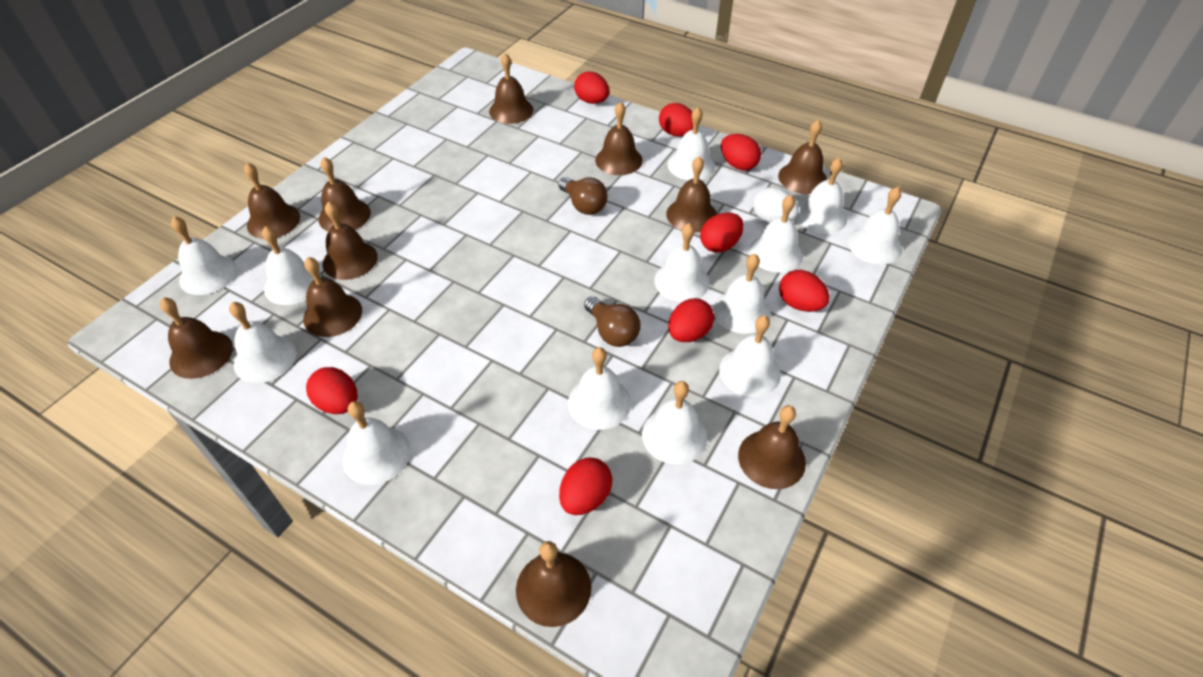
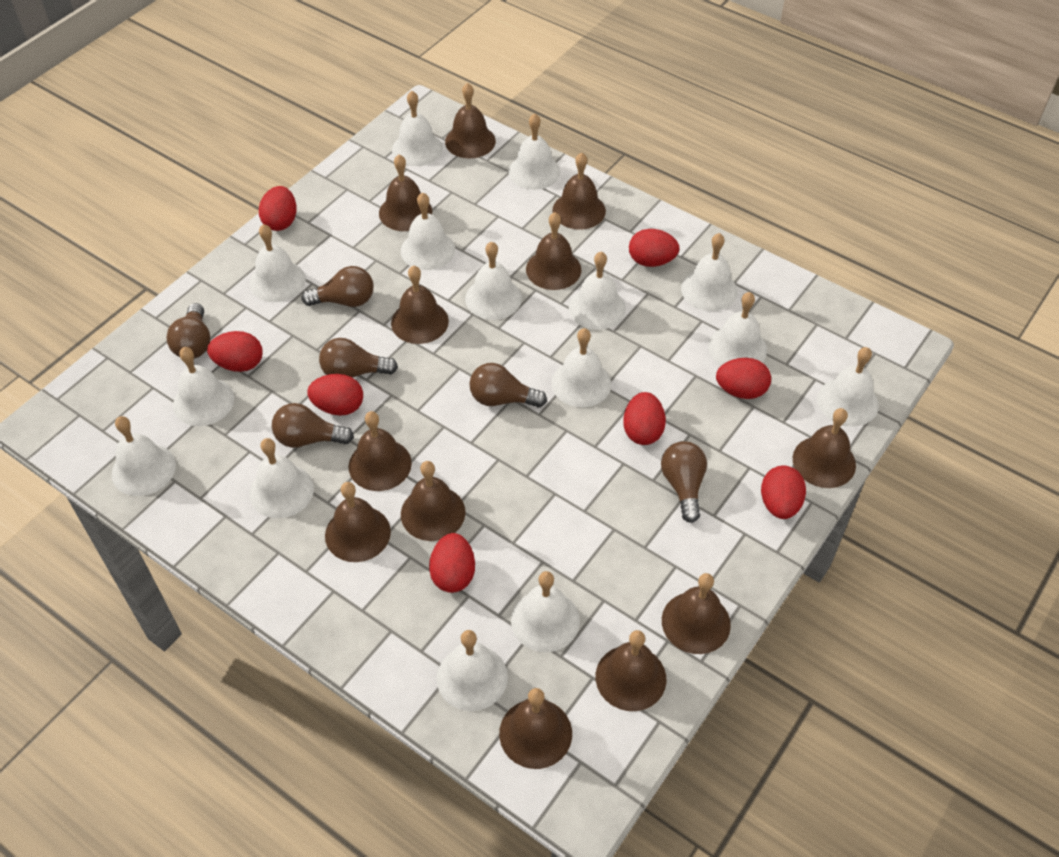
brown bell: 11 -> 12
brown light bulb: 2 -> 6
white bell: 13 -> 15
white egg: 1 -> 0

